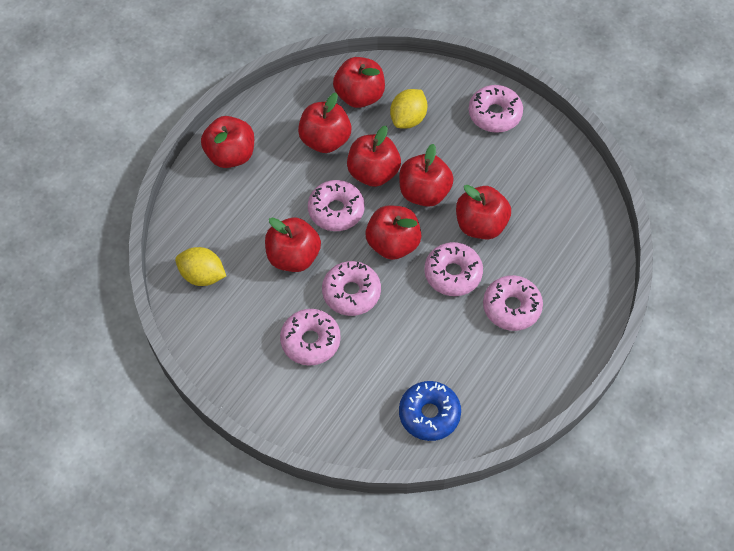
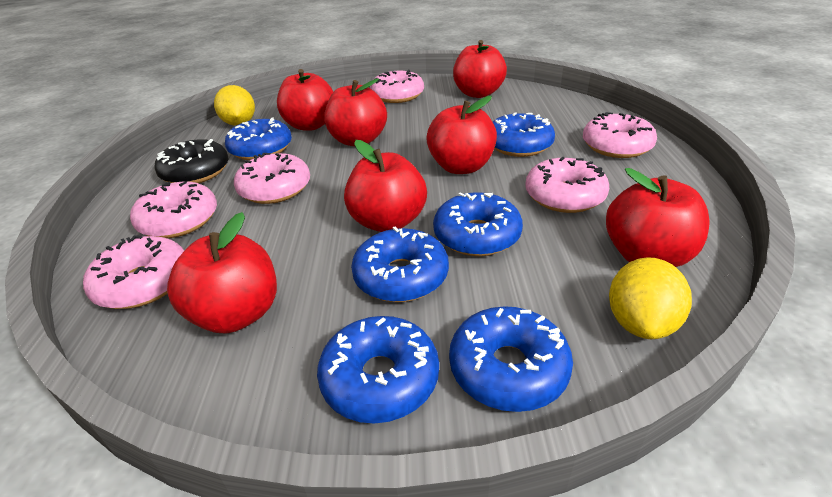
black donut: 0 -> 1
blue donut: 1 -> 6
red apple: 8 -> 7

